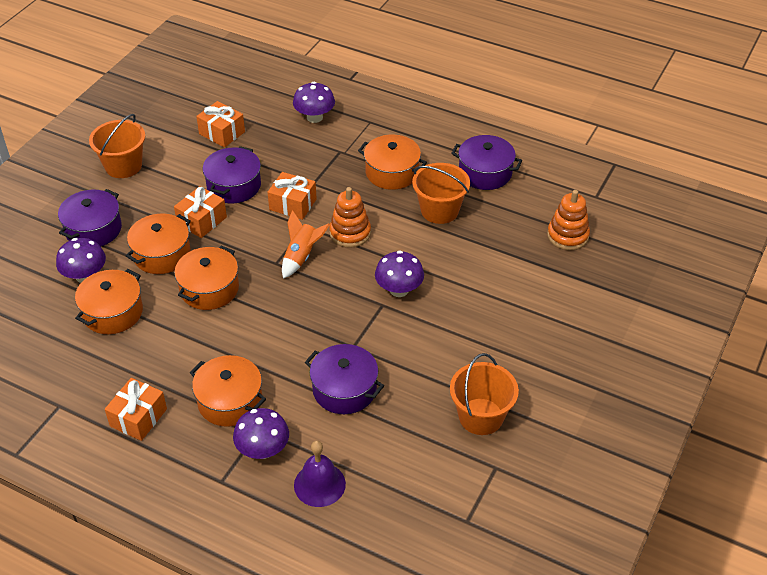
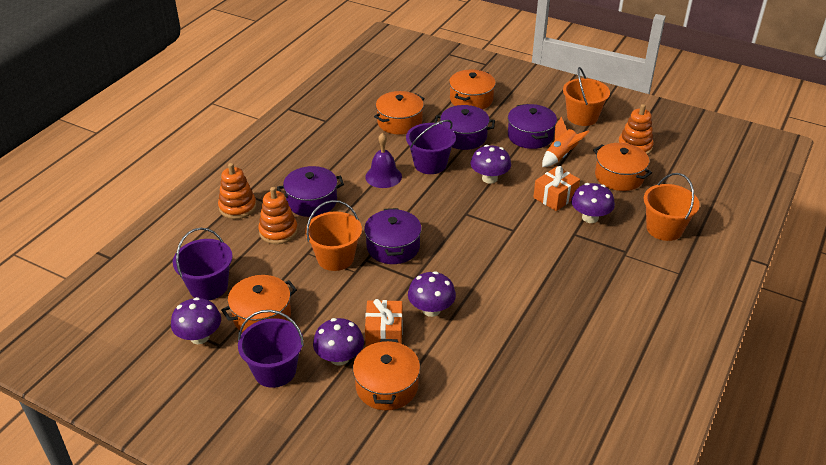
orange gift: 4 -> 2
orange stacking toy: 2 -> 3
purple bucket: 0 -> 3
purple mushroom: 4 -> 5

